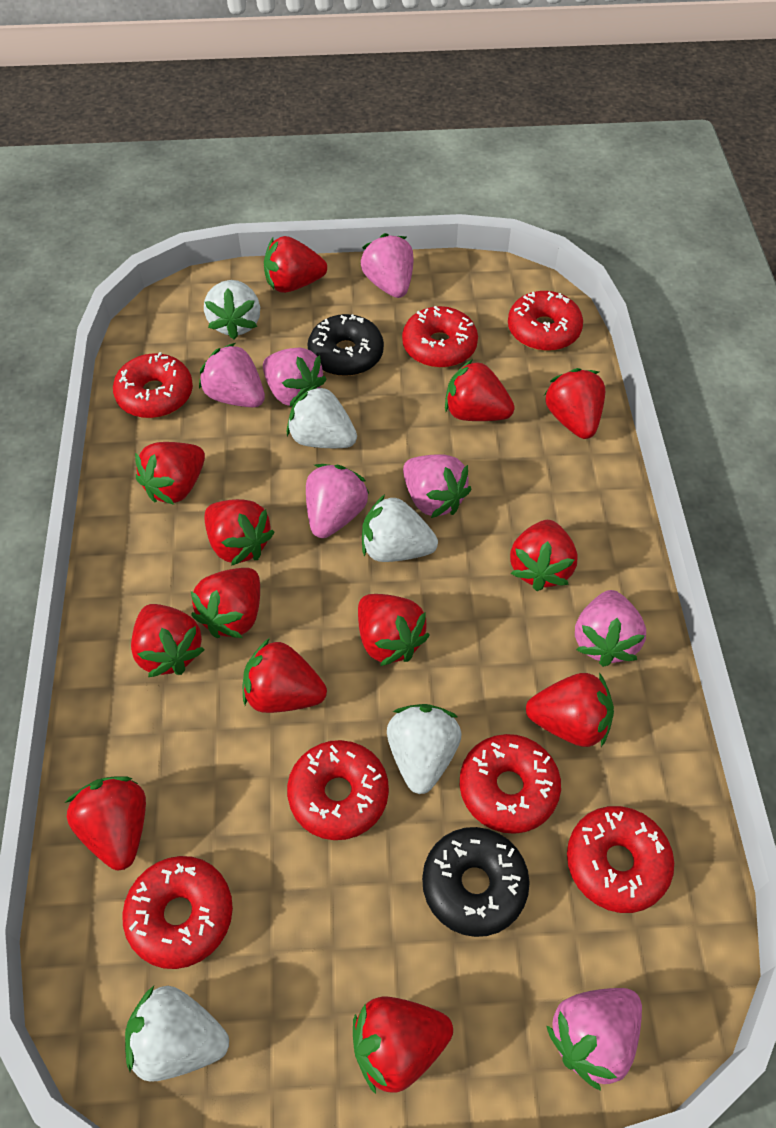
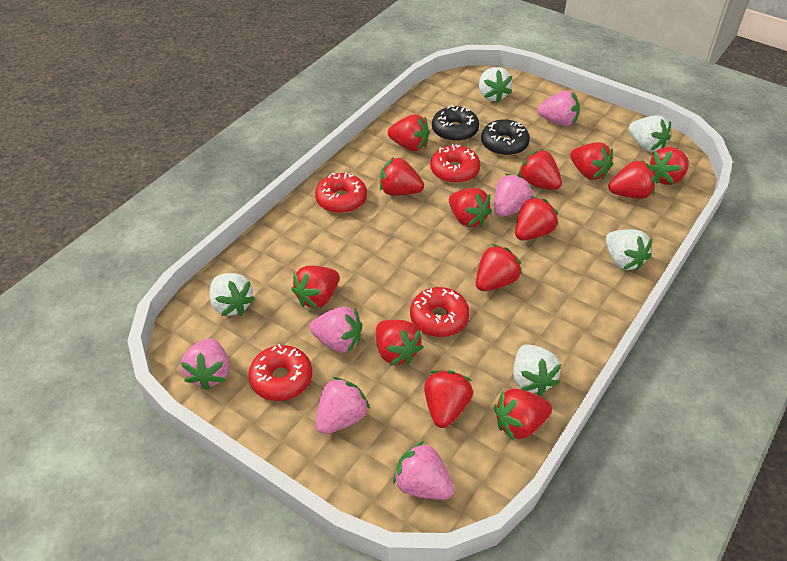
pink strawberry: 7 -> 6
red donut: 7 -> 4

